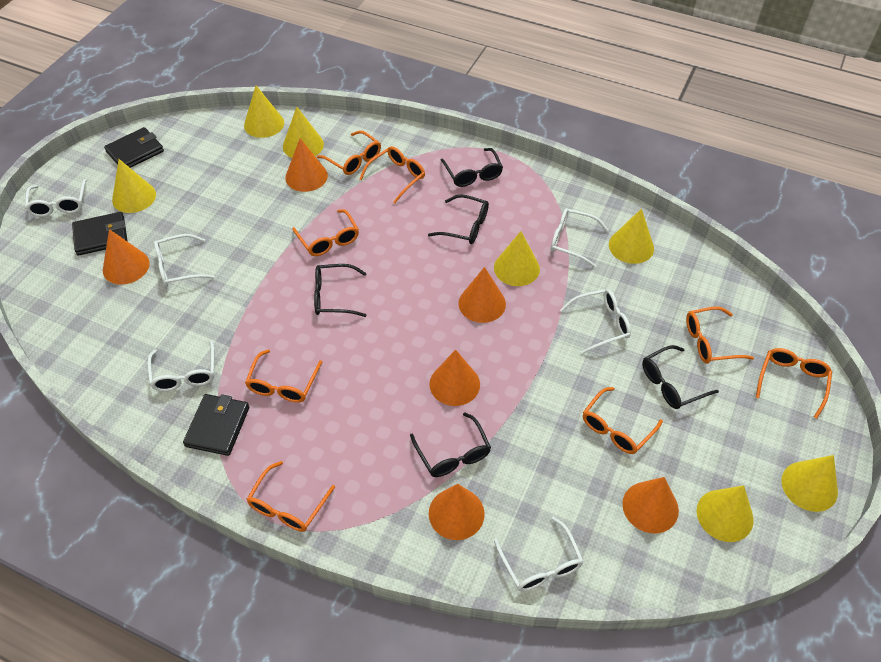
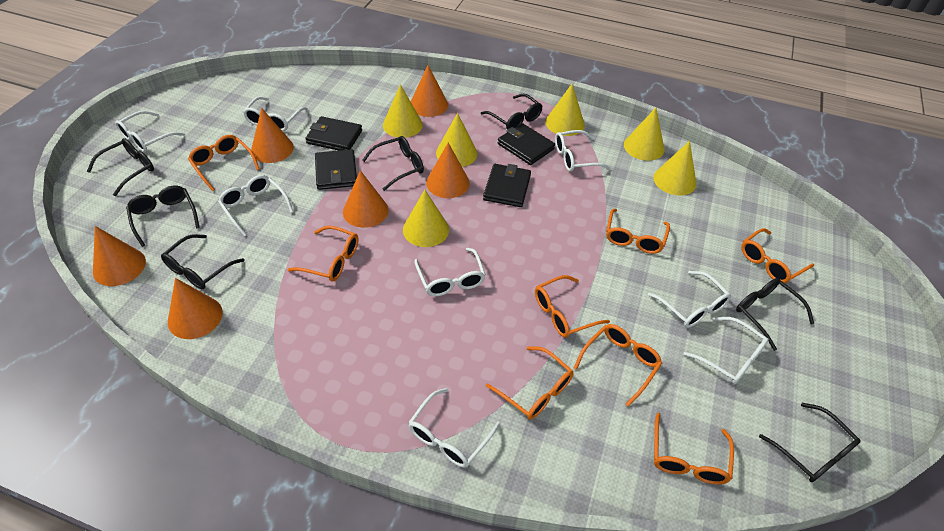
black glasses: 5 -> 7
black wallet: 3 -> 4
white glasses: 6 -> 8
yellow cone: 7 -> 6

